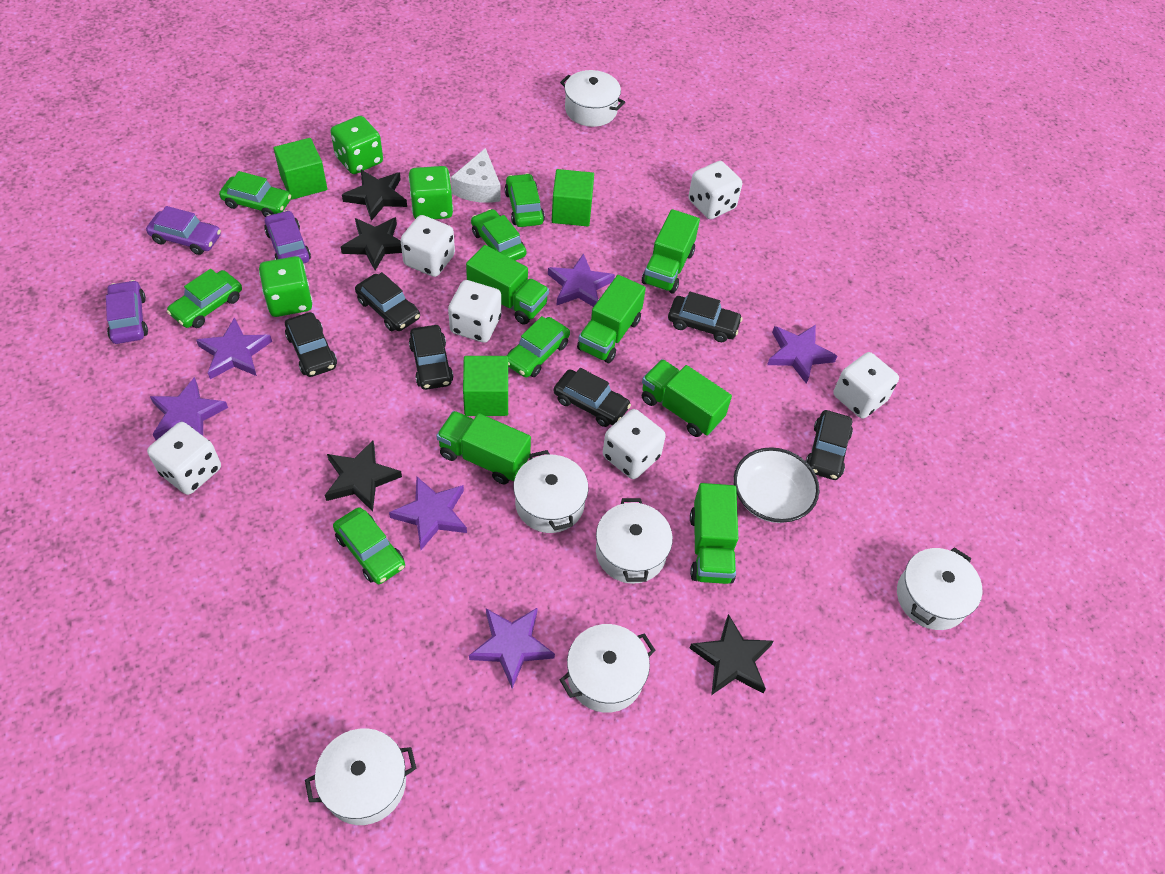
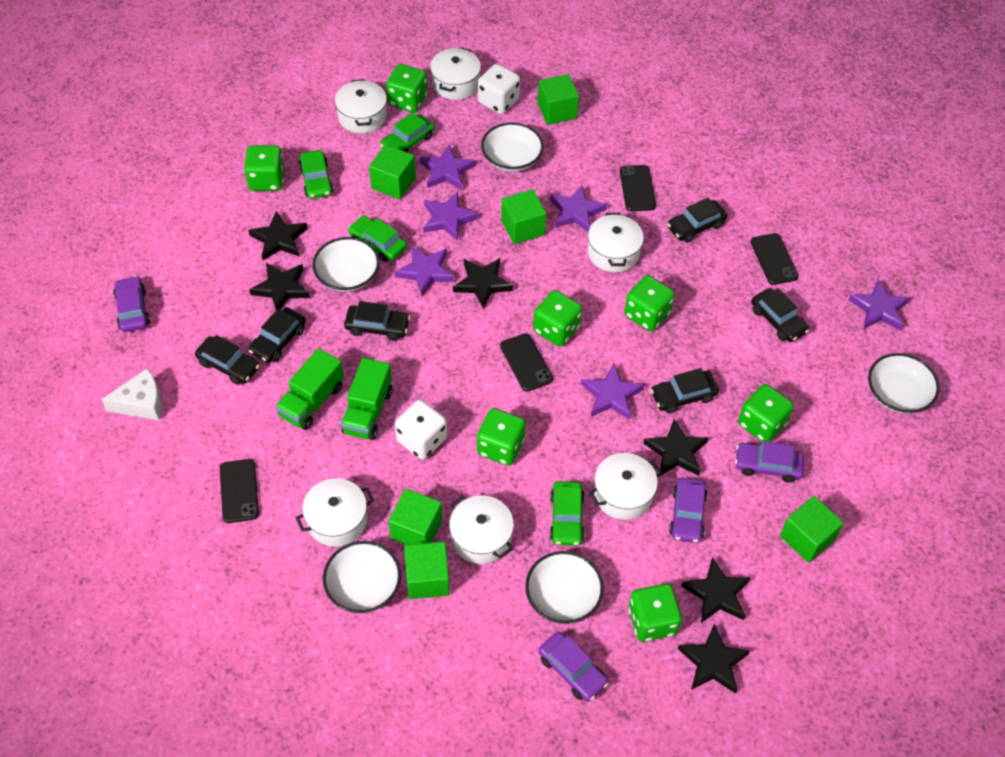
black phone: 0 -> 4
black star: 4 -> 6
green car: 6 -> 4
green cube: 3 -> 6
green dice: 3 -> 7
green truck: 6 -> 2
purple car: 3 -> 4
white bowl: 1 -> 5
white dice: 6 -> 2

